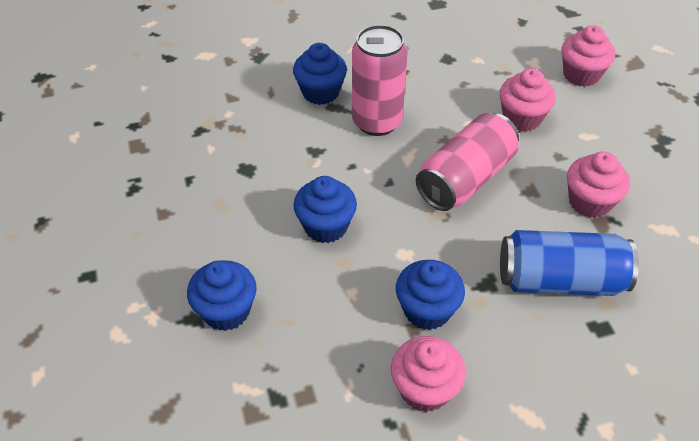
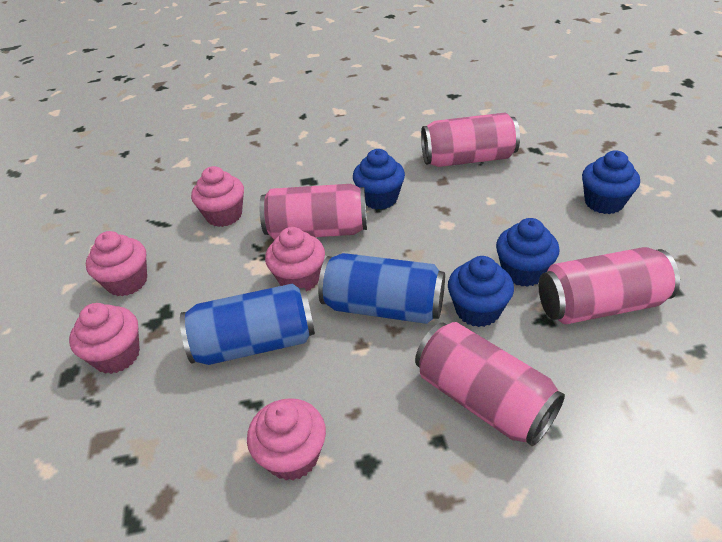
blue can: 1 -> 2
pink can: 2 -> 4
pink cupcake: 4 -> 5

